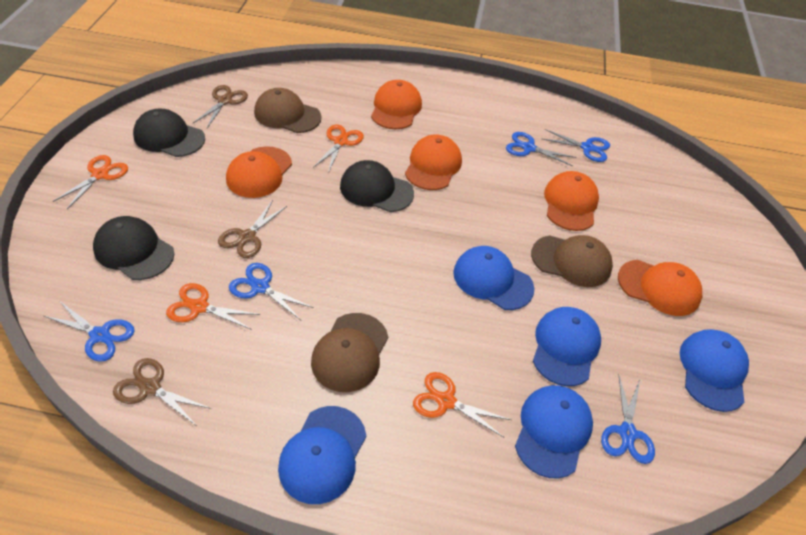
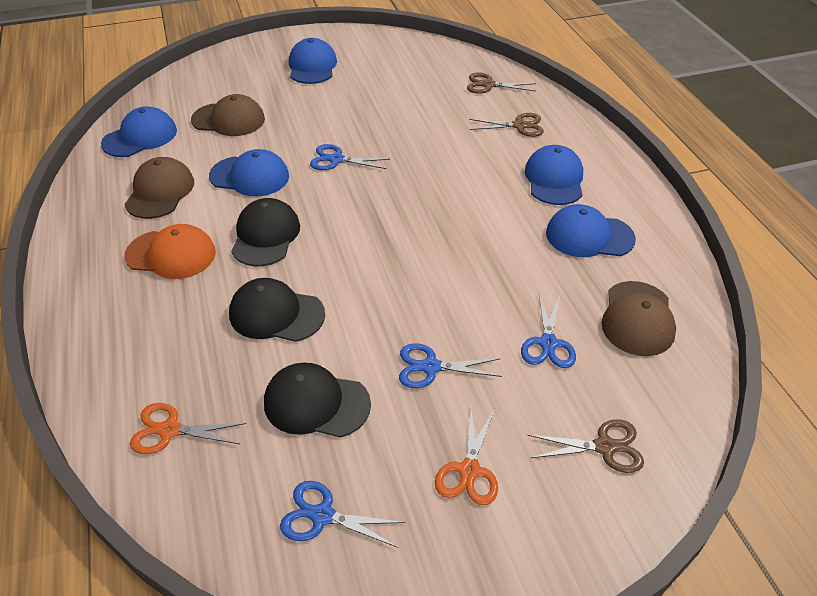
blue scissors: 5 -> 4
orange cap: 5 -> 1
orange scissors: 4 -> 2

